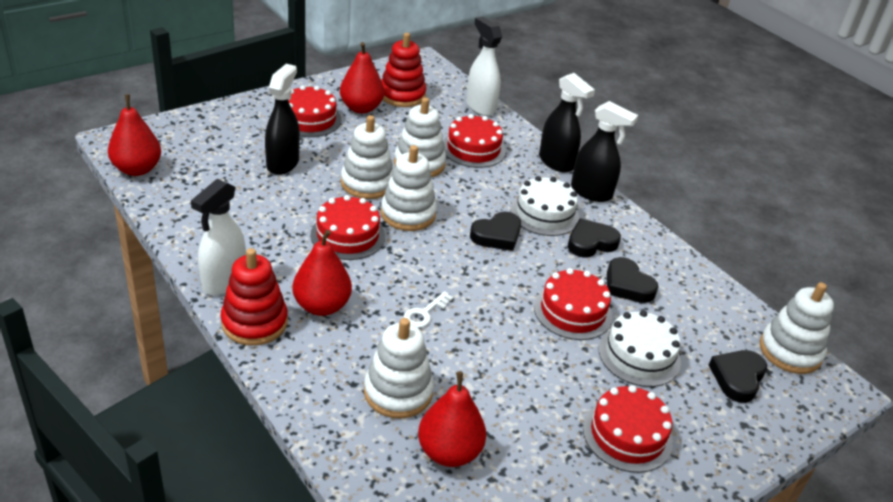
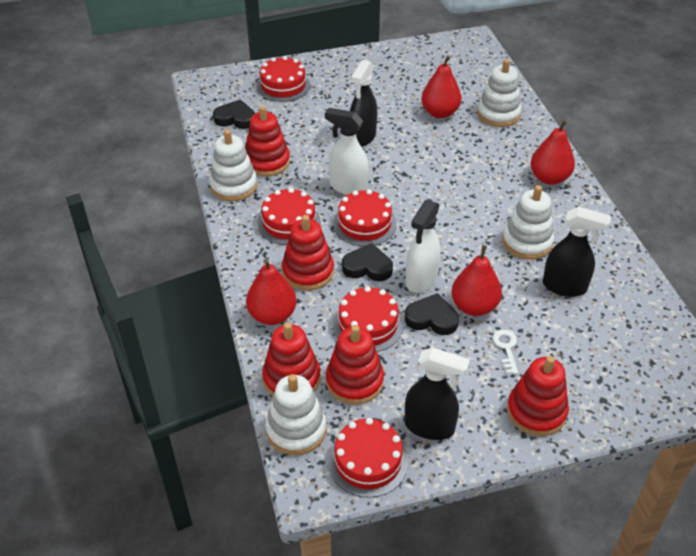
black heart: 4 -> 3
red stacking toy: 2 -> 5
white cake: 2 -> 0
white stacking toy: 5 -> 4

